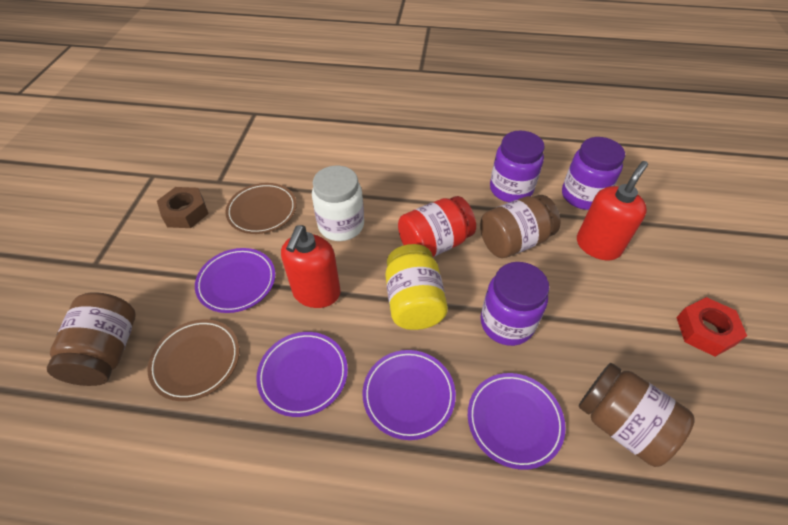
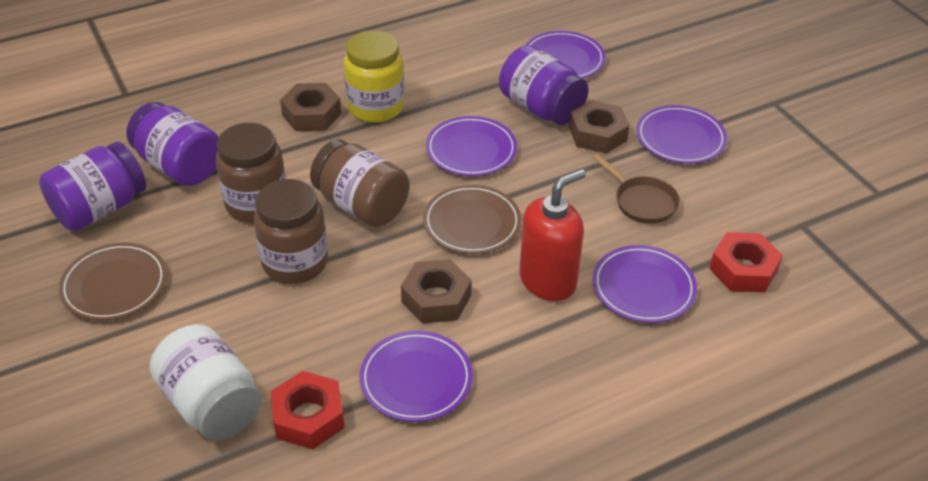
brown nut: 1 -> 3
brown pan: 0 -> 1
purple plate: 4 -> 5
red jar: 1 -> 0
red nut: 1 -> 2
red soap dispenser: 2 -> 1

